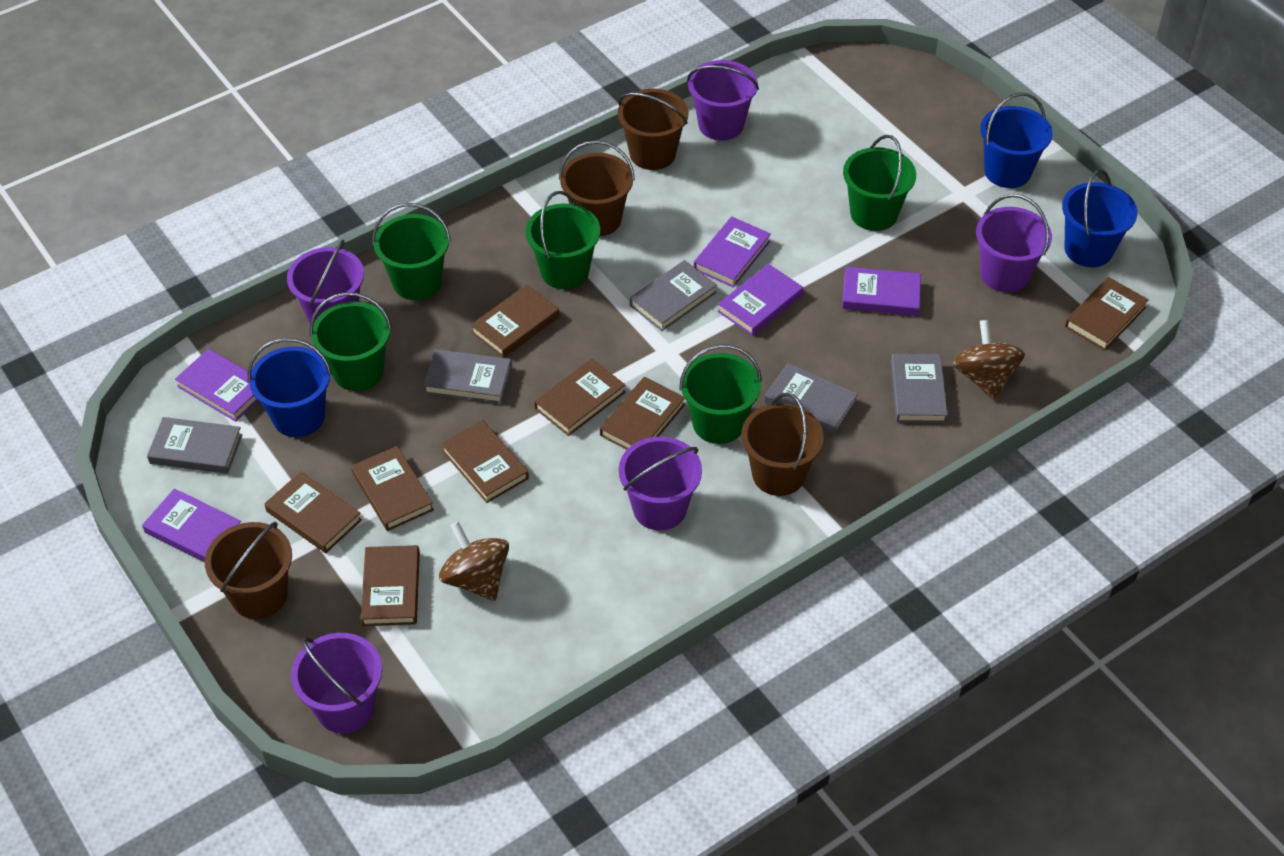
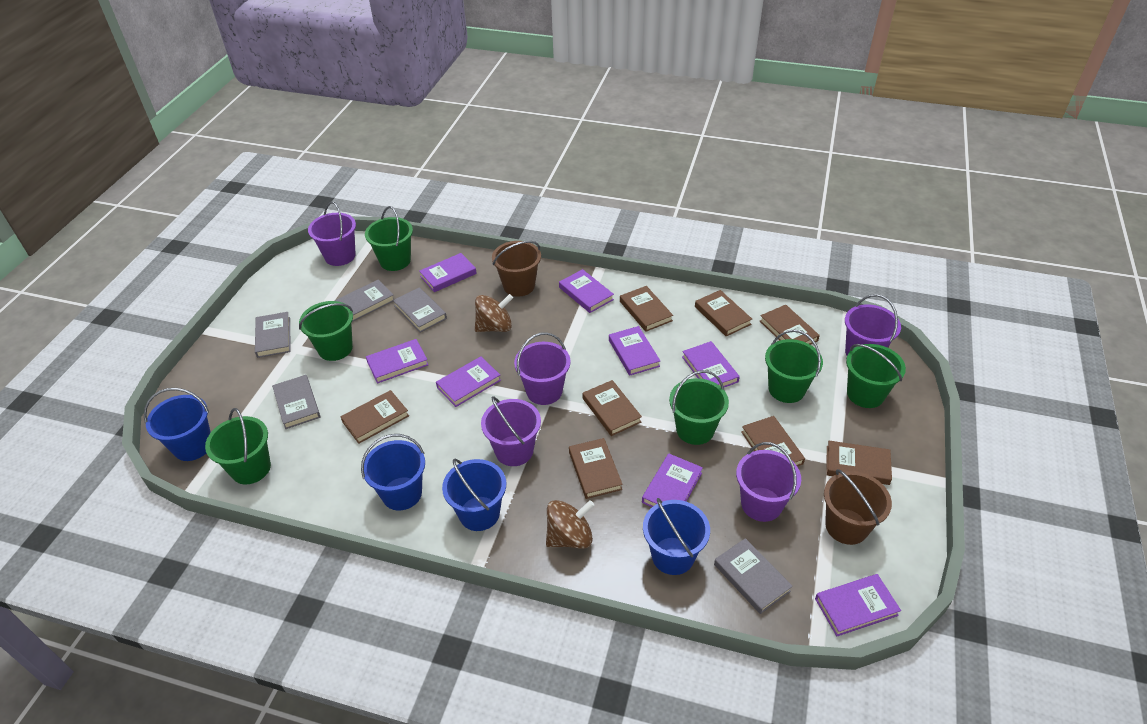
blue bucket: 3 -> 4
brown bucket: 4 -> 2
green bucket: 5 -> 6
purple book: 5 -> 8

